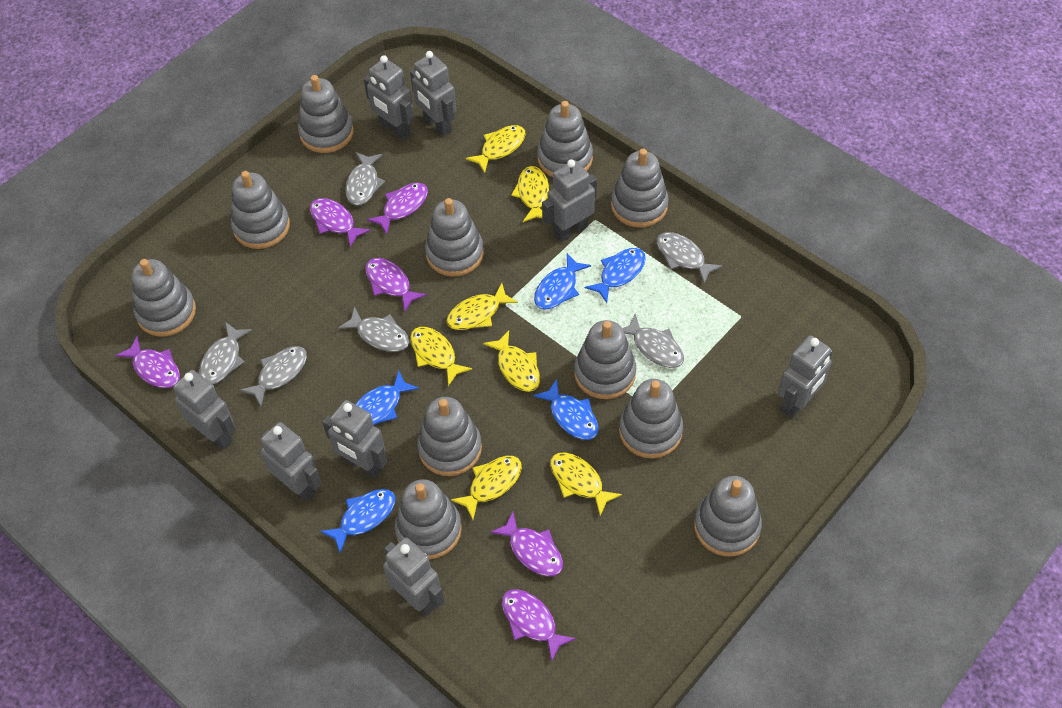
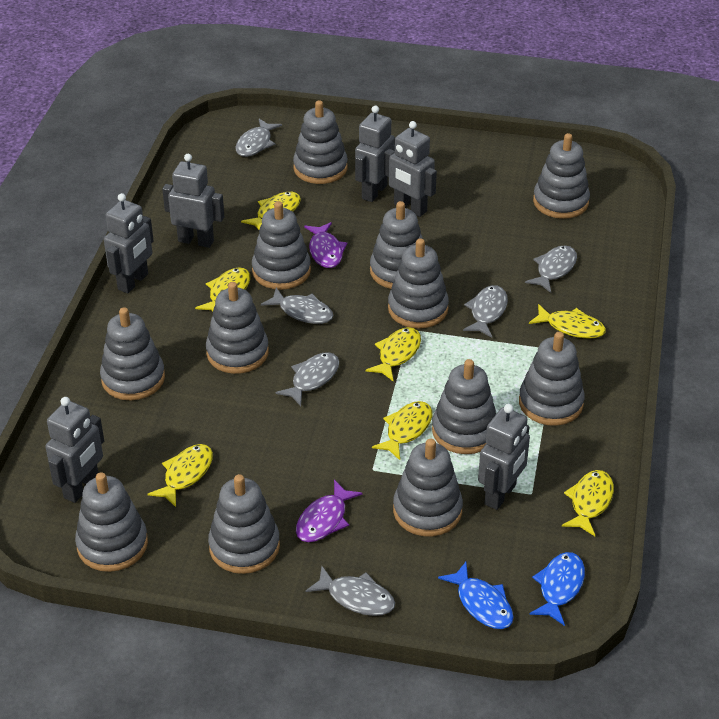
blue fish: 5 -> 2
grey robot: 8 -> 6
grey stacking toy: 11 -> 12
purple fish: 6 -> 2

